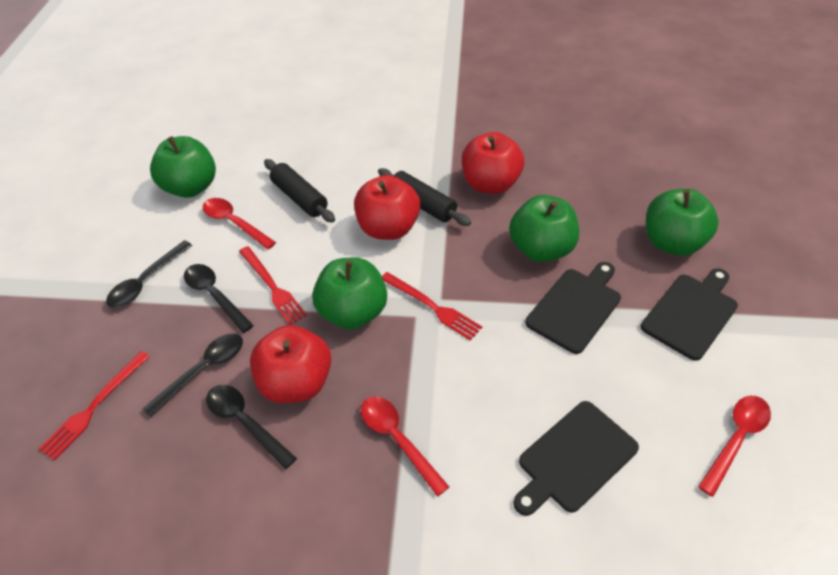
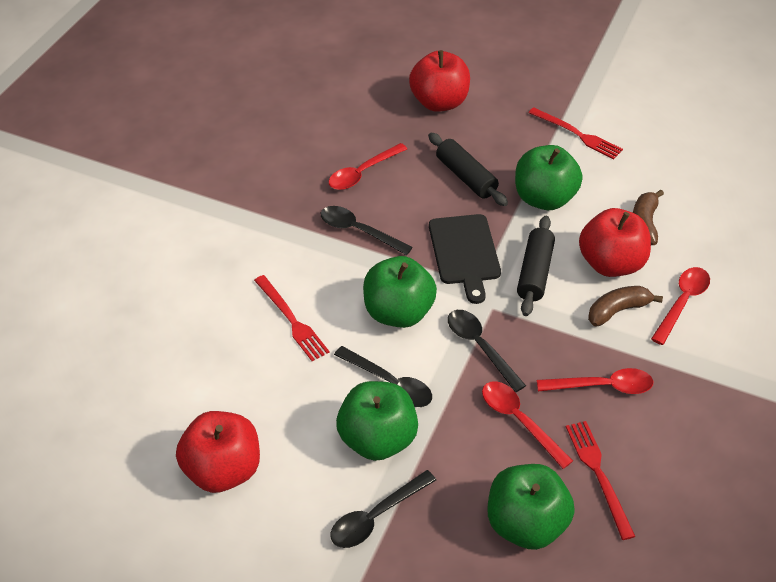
black cutting board: 3 -> 1
brown banana: 0 -> 2
red spoon: 3 -> 4

